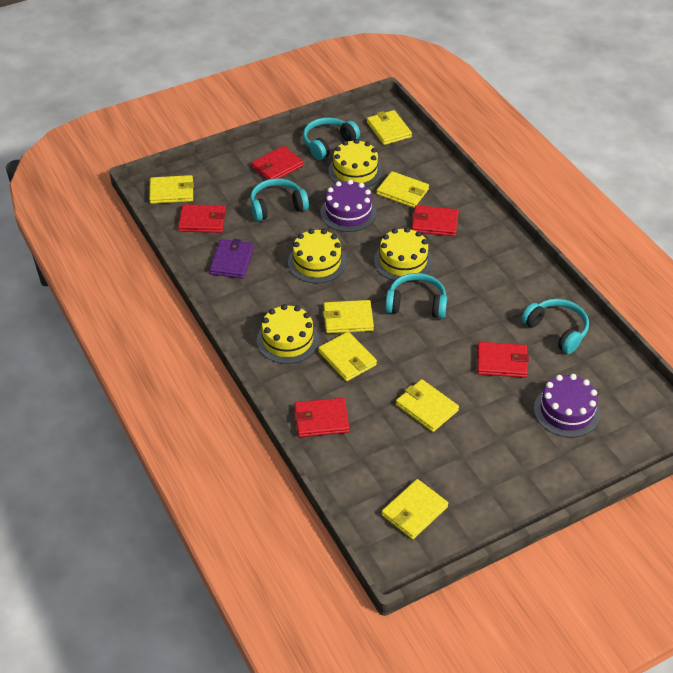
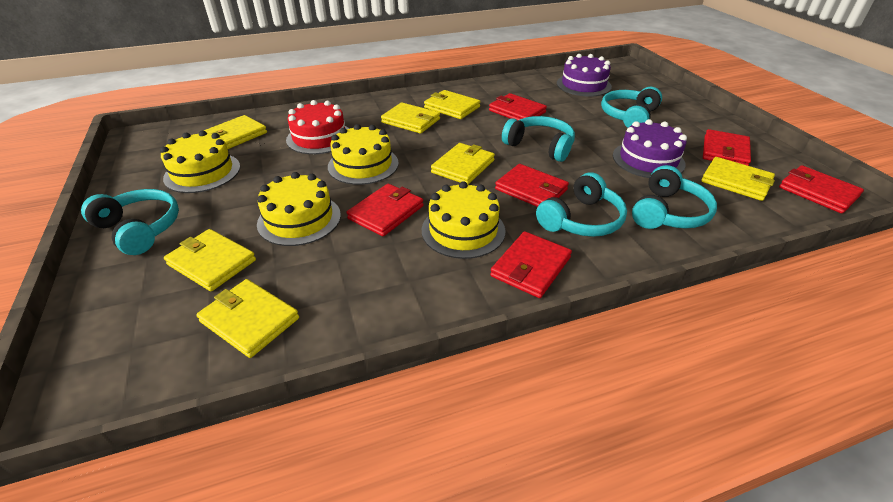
purple wallet: 1 -> 0
red cake: 0 -> 1
red wallet: 5 -> 6
turquoise headphones: 4 -> 5

